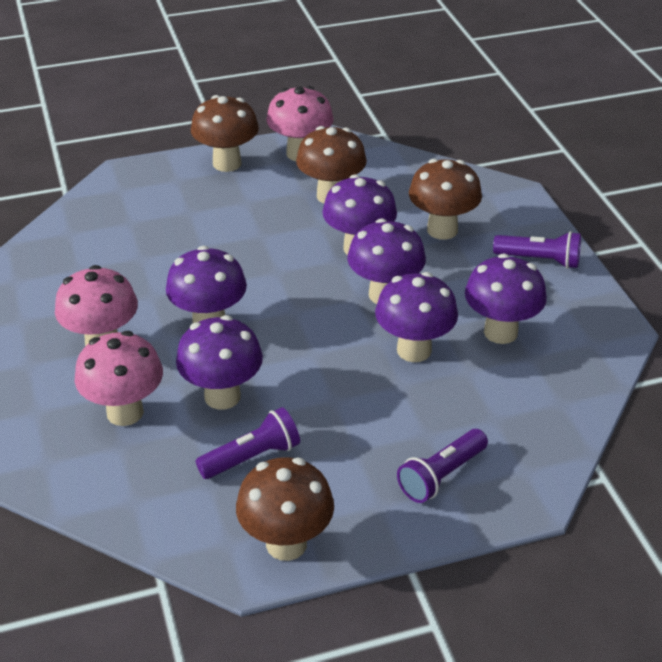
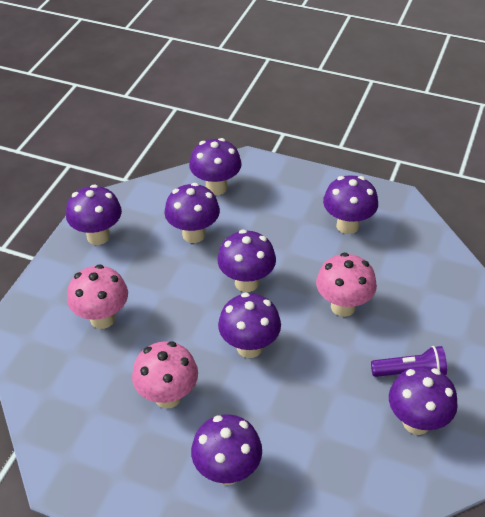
brown mushroom: 4 -> 0
purple flashlight: 3 -> 1
purple mushroom: 6 -> 8

